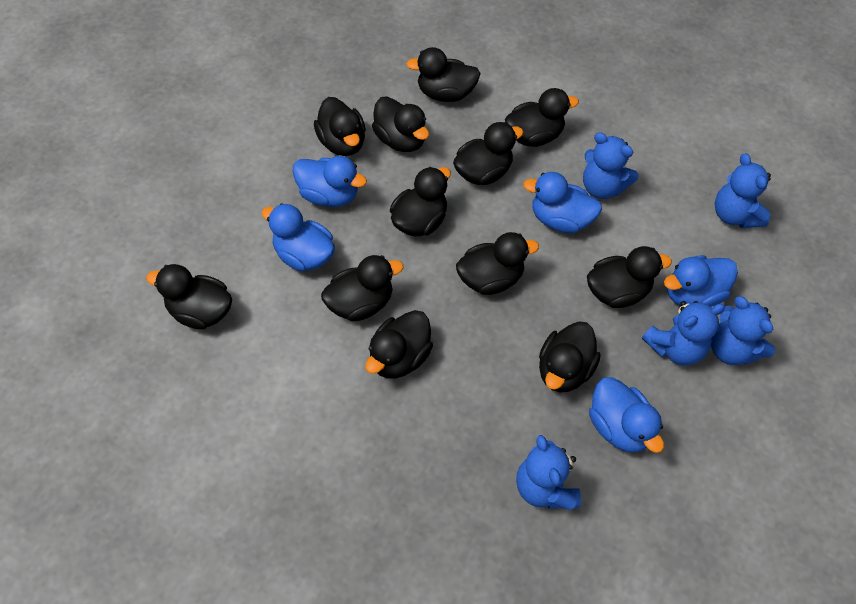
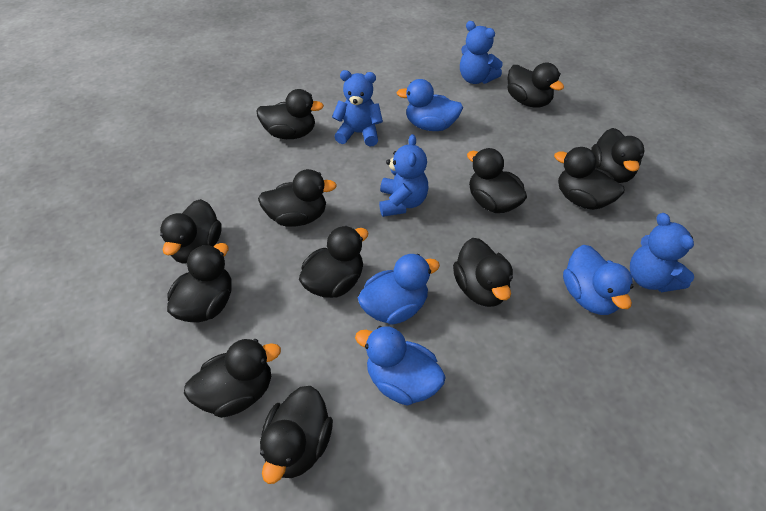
blue duck: 5 -> 4
blue teddy bear: 5 -> 4

